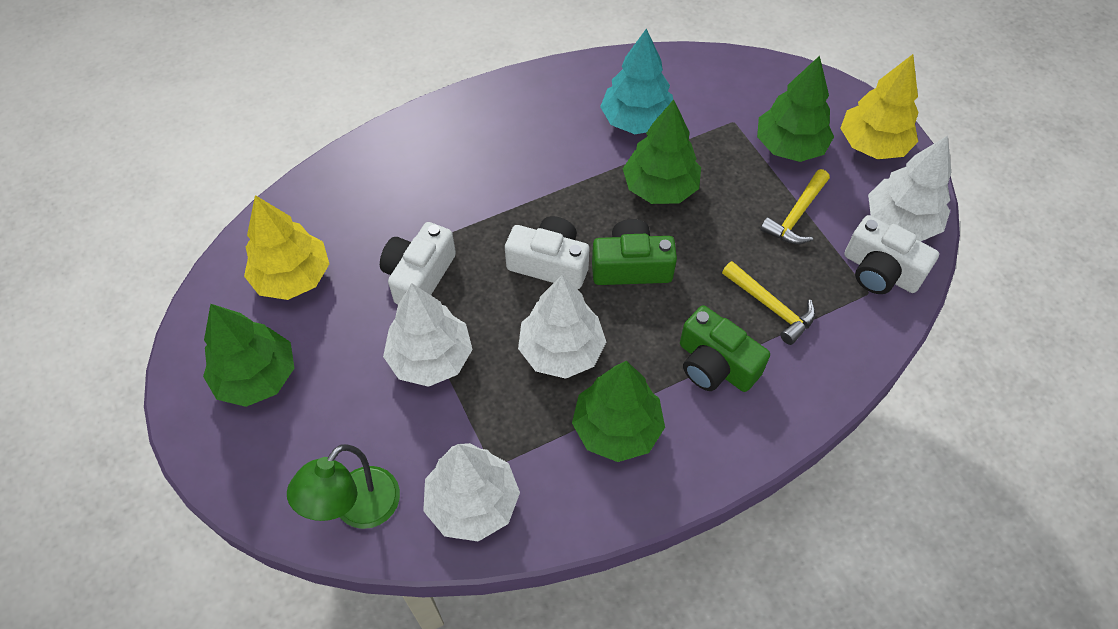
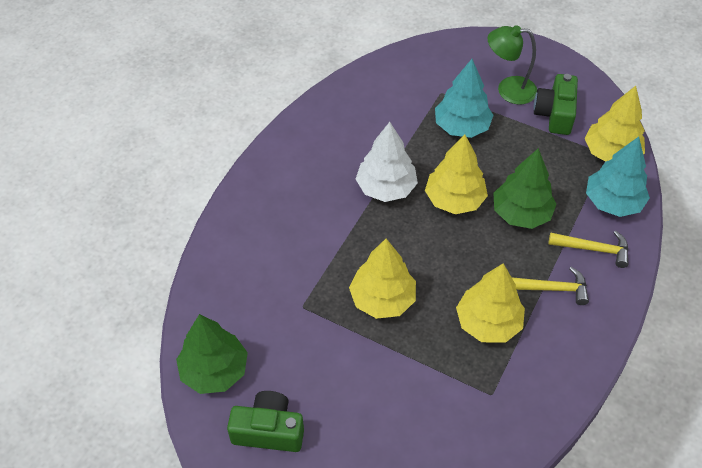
green tree: 4 -> 2
turquoise tree: 1 -> 2
white camera: 3 -> 0
white tree: 4 -> 1
yellow tree: 2 -> 4

